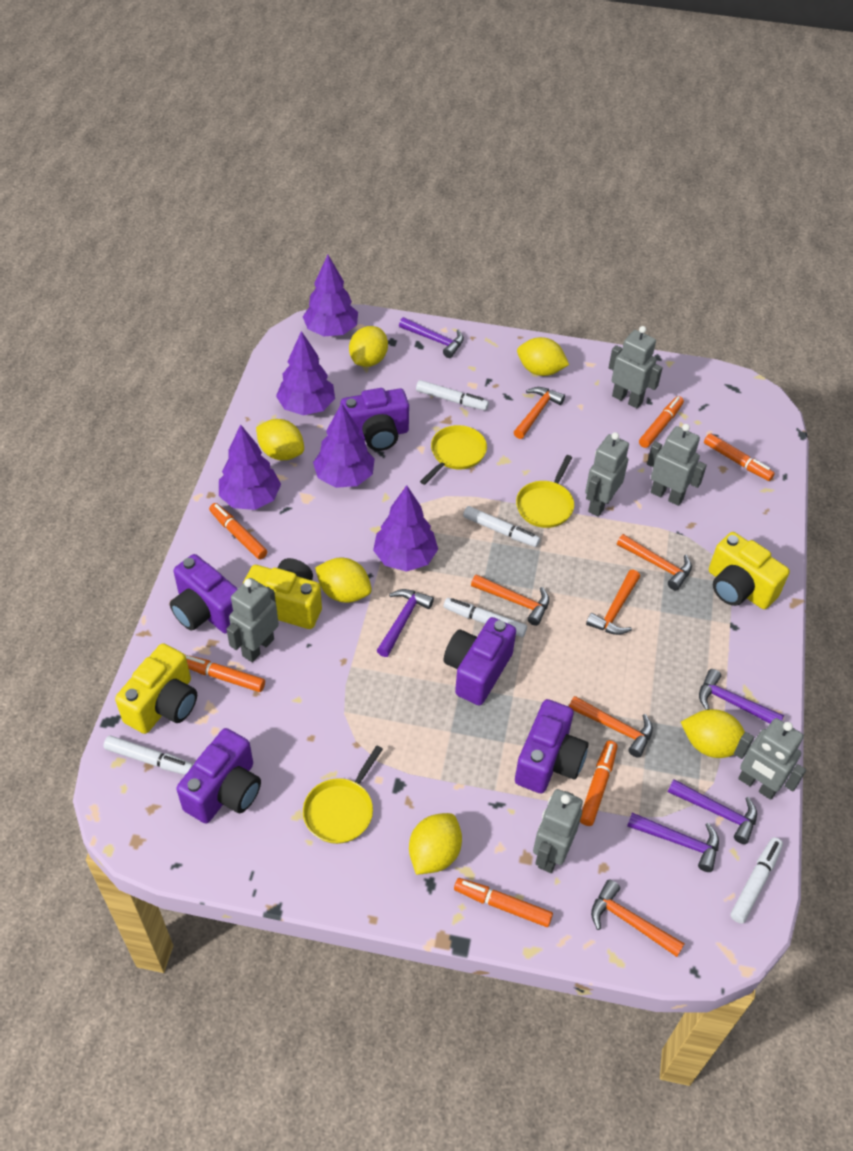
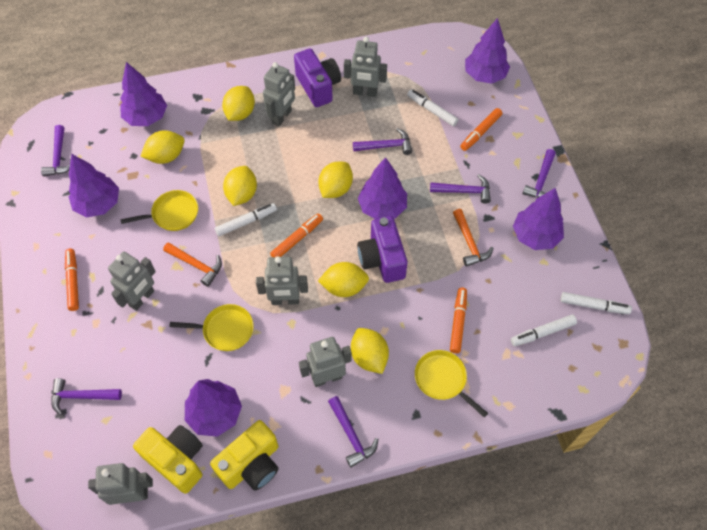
orange hammer: 6 -> 2
orange marker: 6 -> 4
purple camera: 5 -> 2
purple hammer: 5 -> 6
purple tree: 5 -> 6
white marker: 5 -> 4
yellow camera: 3 -> 2

